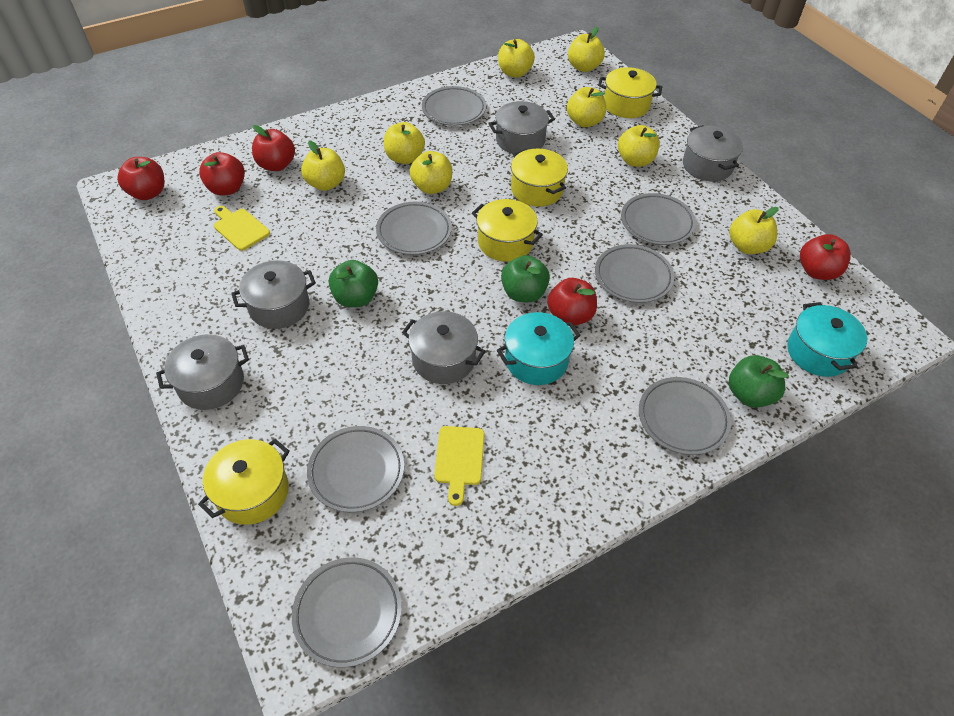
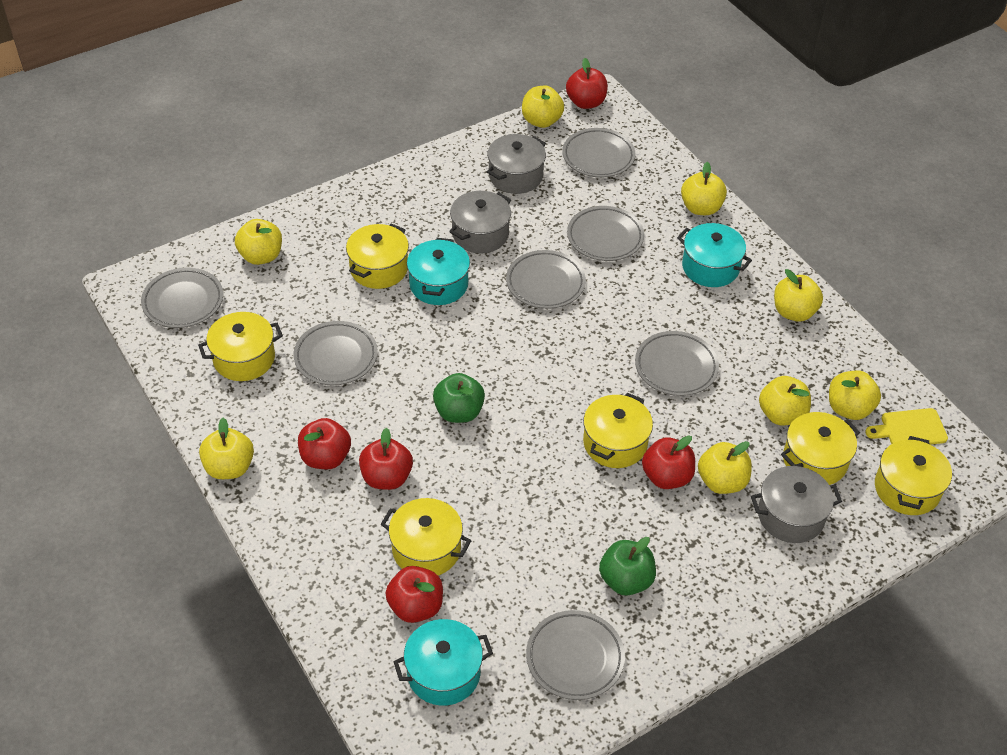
green apple: 3 -> 2
grey pot: 5 -> 3
turquoise pot: 2 -> 3
yellow cutting board: 2 -> 1
yellow pot: 4 -> 6

